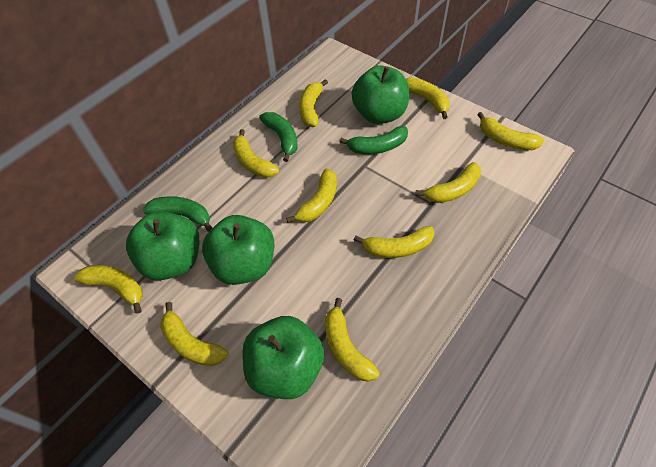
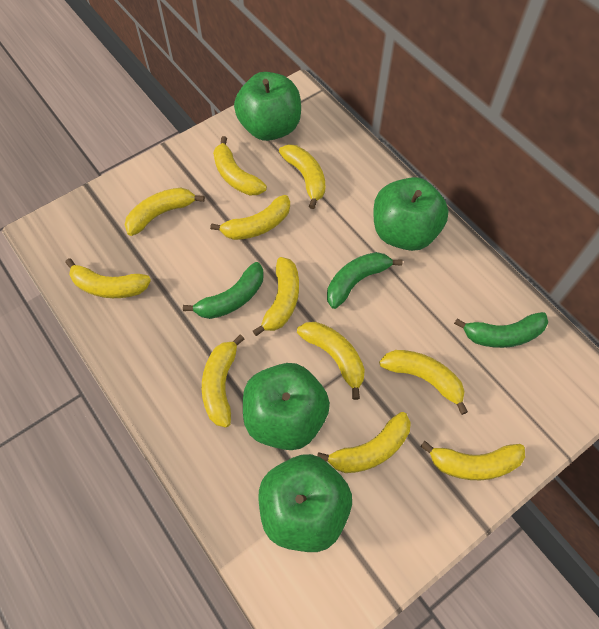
yellow banana: 10 -> 11

